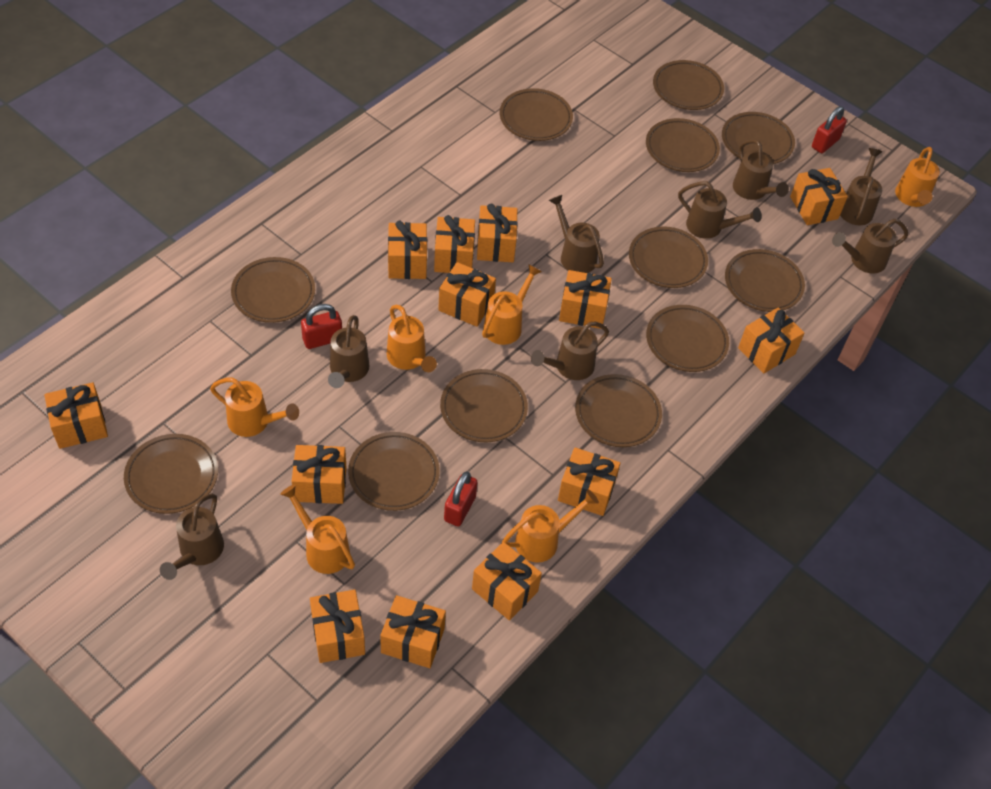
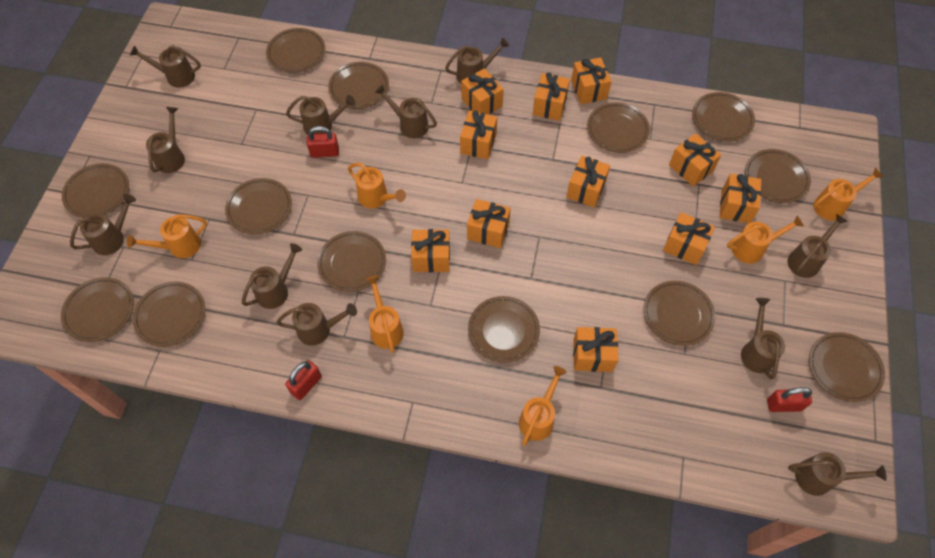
brown plate: 12 -> 13
brown watering can: 8 -> 11
orange gift: 13 -> 11

